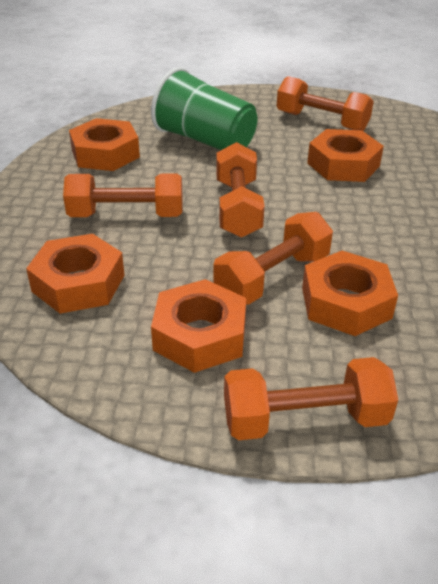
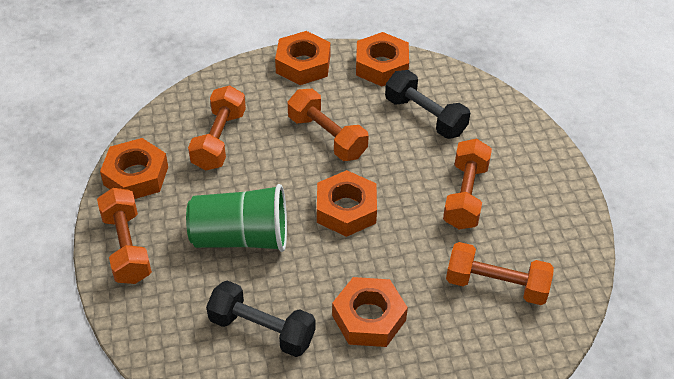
black dumbbell: 0 -> 2

